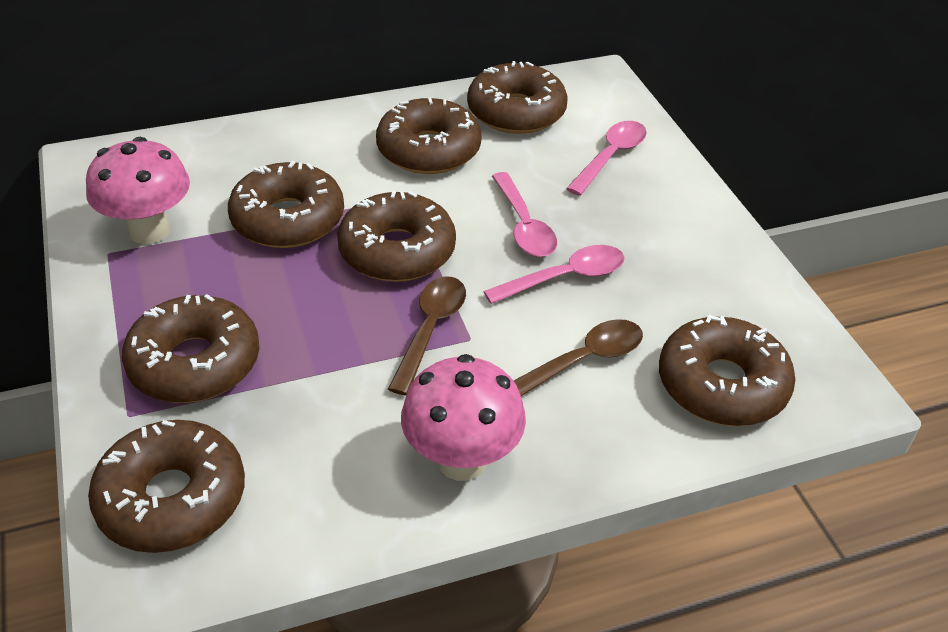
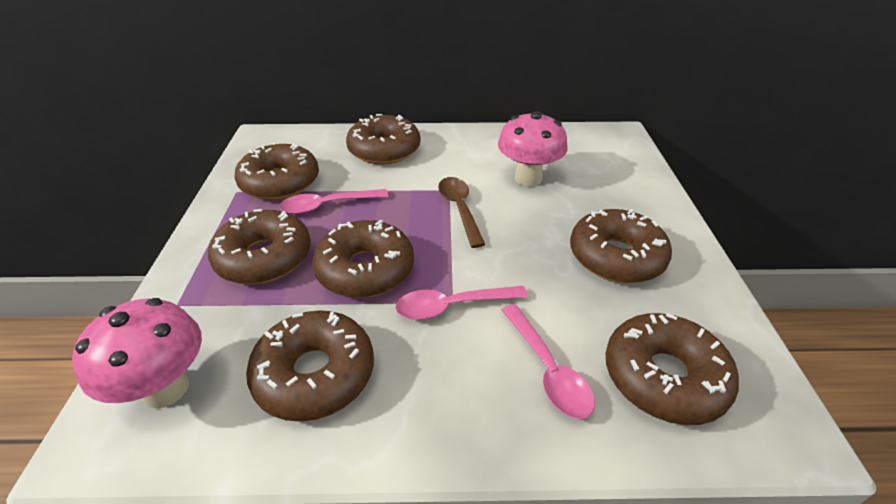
brown spoon: 2 -> 1

